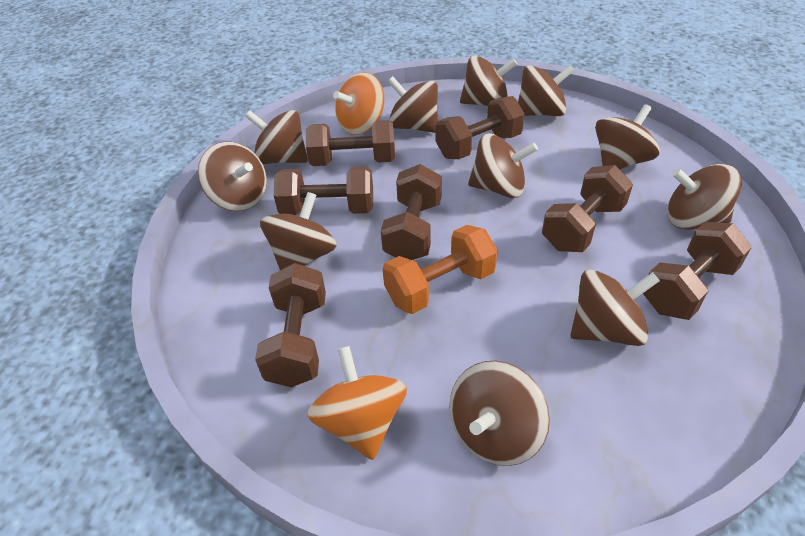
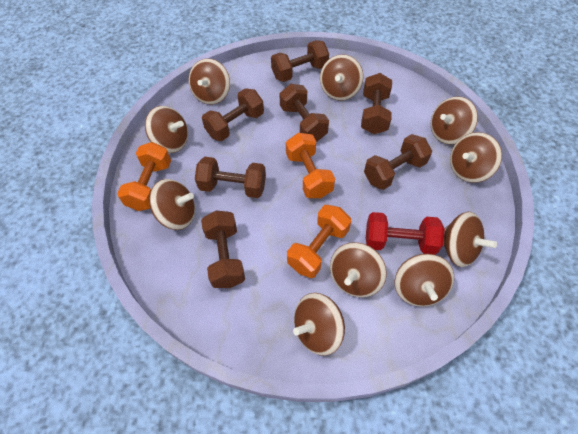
brown spinning top: 11 -> 10
orange dumbbell: 1 -> 3
orange spinning top: 2 -> 0
red dumbbell: 0 -> 1

